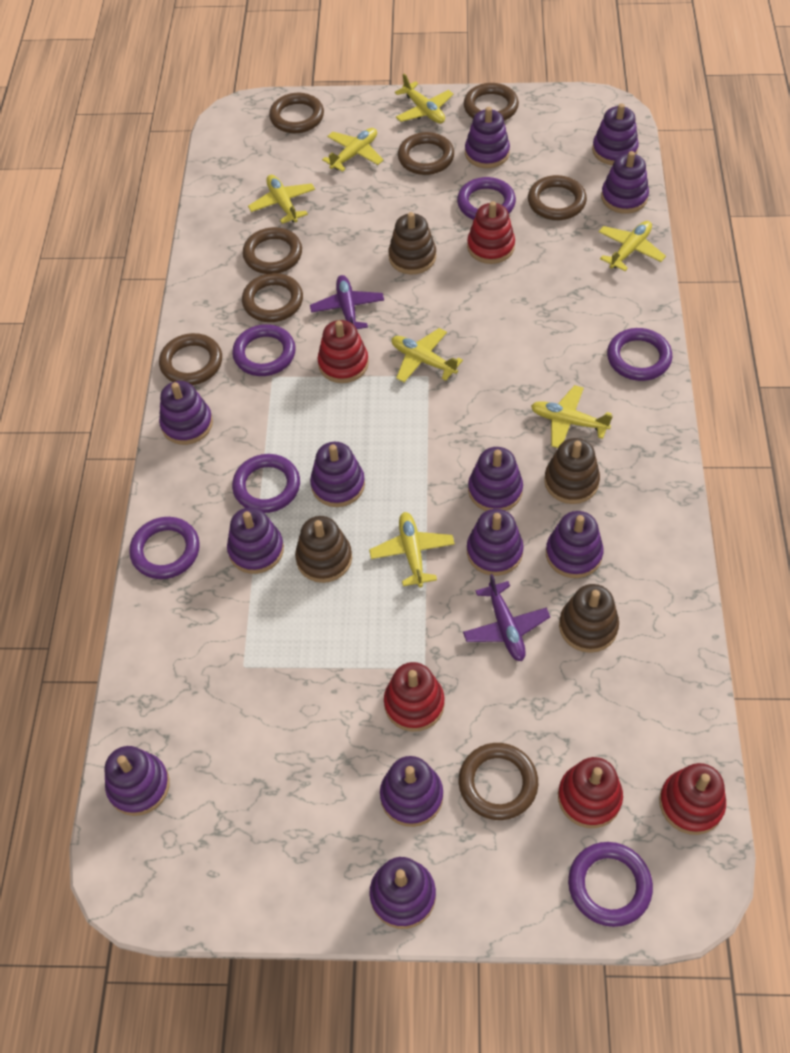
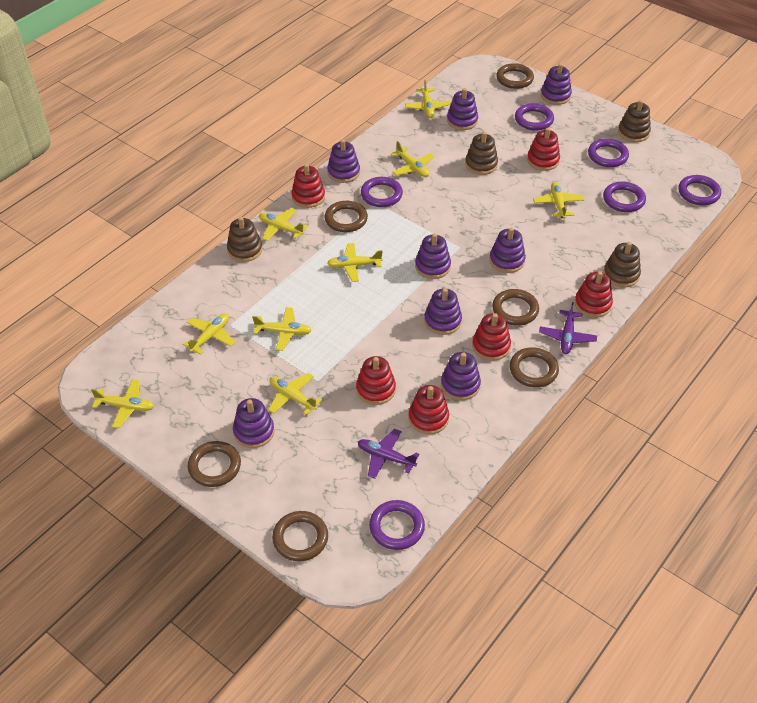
brown ring: 8 -> 6
purple stacking toy: 12 -> 8
red stacking toy: 5 -> 6
yellow plane: 7 -> 9

